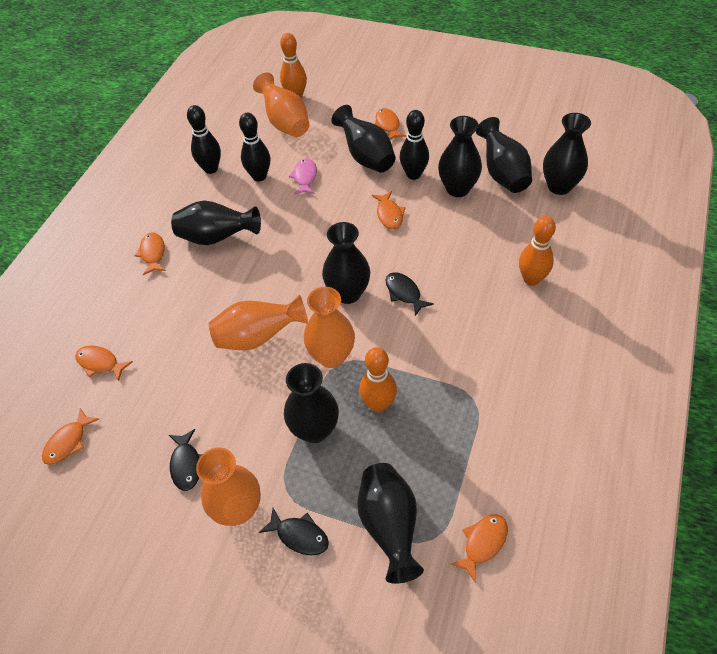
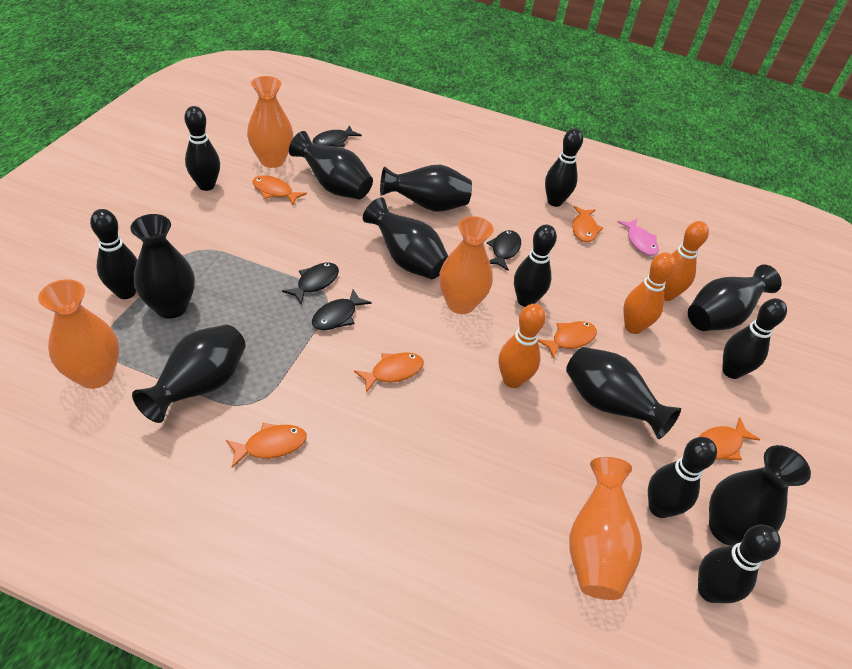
black bowling pin: 3 -> 7
black fish: 3 -> 4

